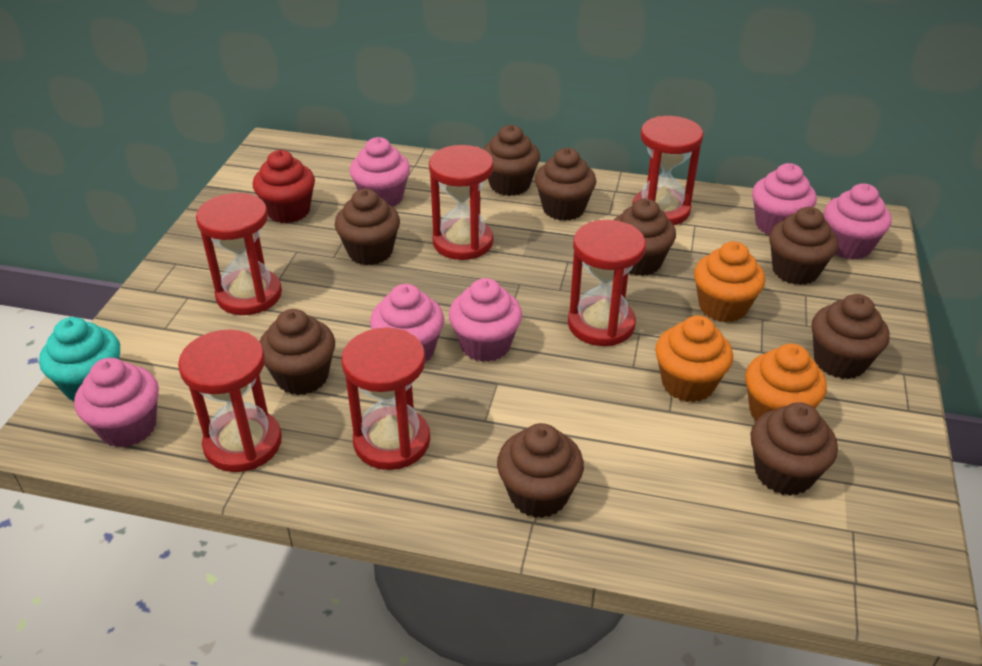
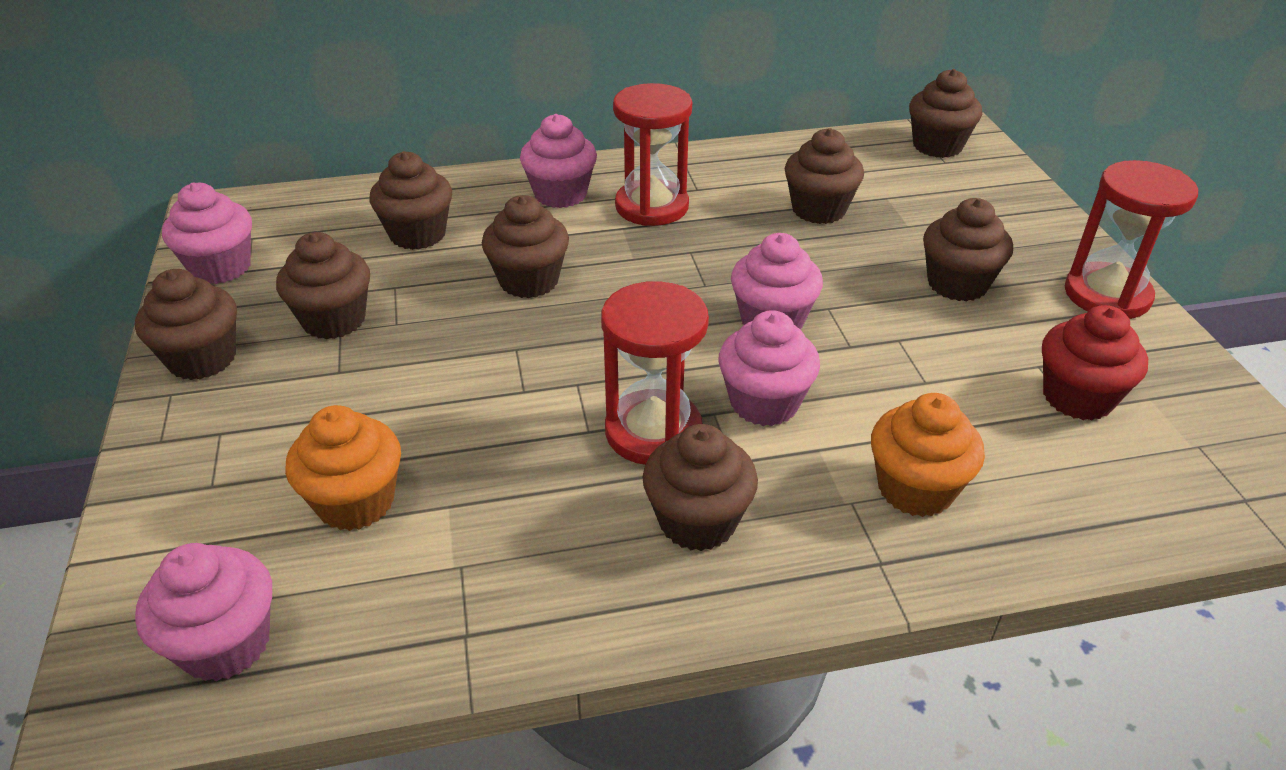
brown cupcake: 9 -> 8
orange cupcake: 3 -> 2
pink cupcake: 6 -> 5
red hourglass: 6 -> 3
turquoise cupcake: 1 -> 0

